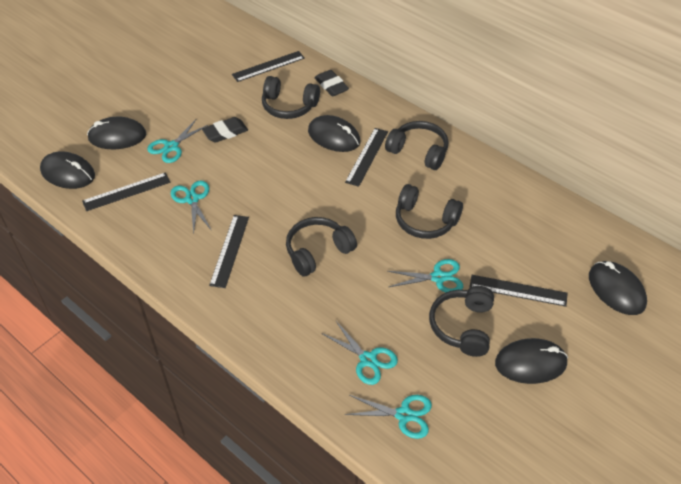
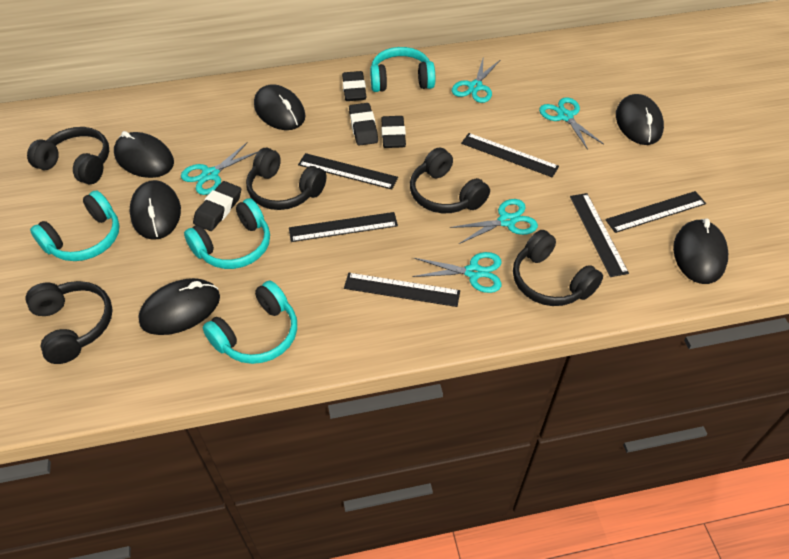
black eraser: 2 -> 4
black mouse: 5 -> 6
black ruler: 5 -> 6
turquoise headphones: 0 -> 4

